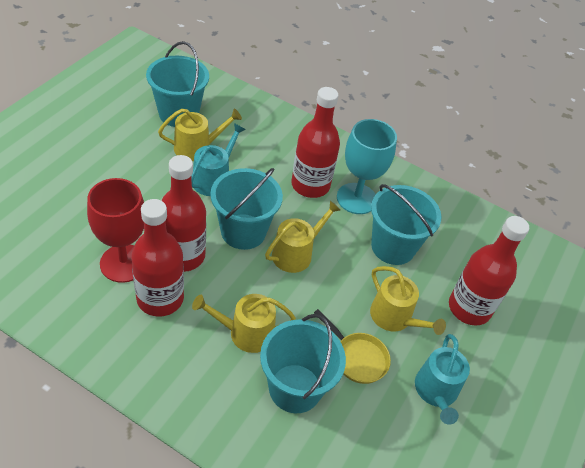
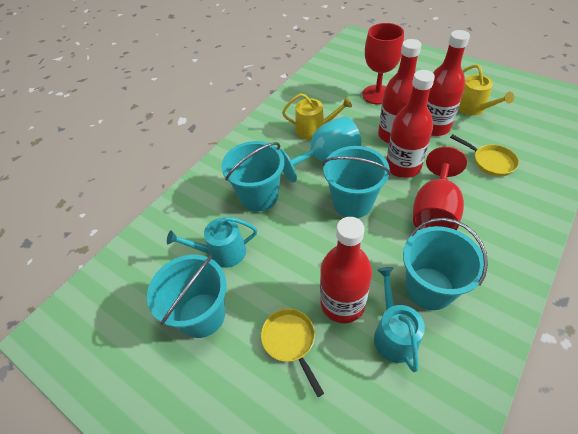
red goblet: 1 -> 2
yellow pan: 1 -> 2
yellow watering can: 4 -> 2

